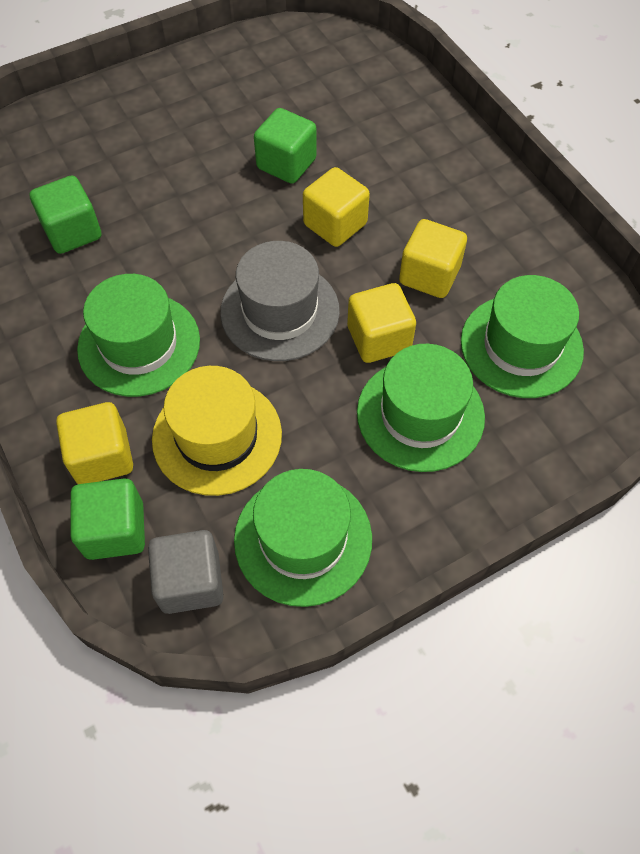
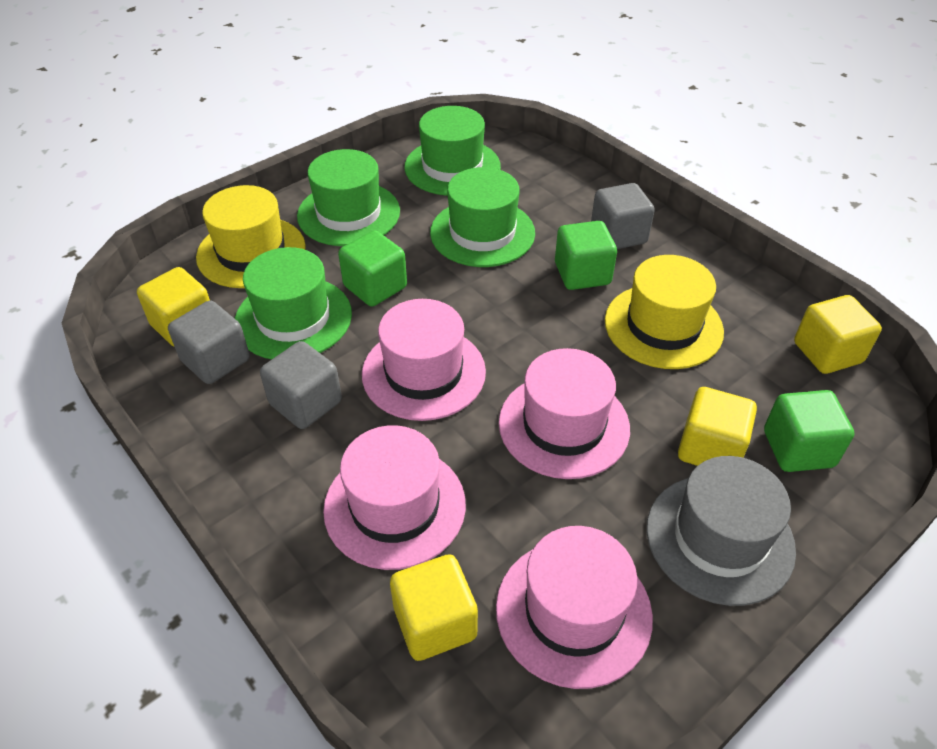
grey cube: 1 -> 3
pink hat: 0 -> 4
yellow hat: 1 -> 2

